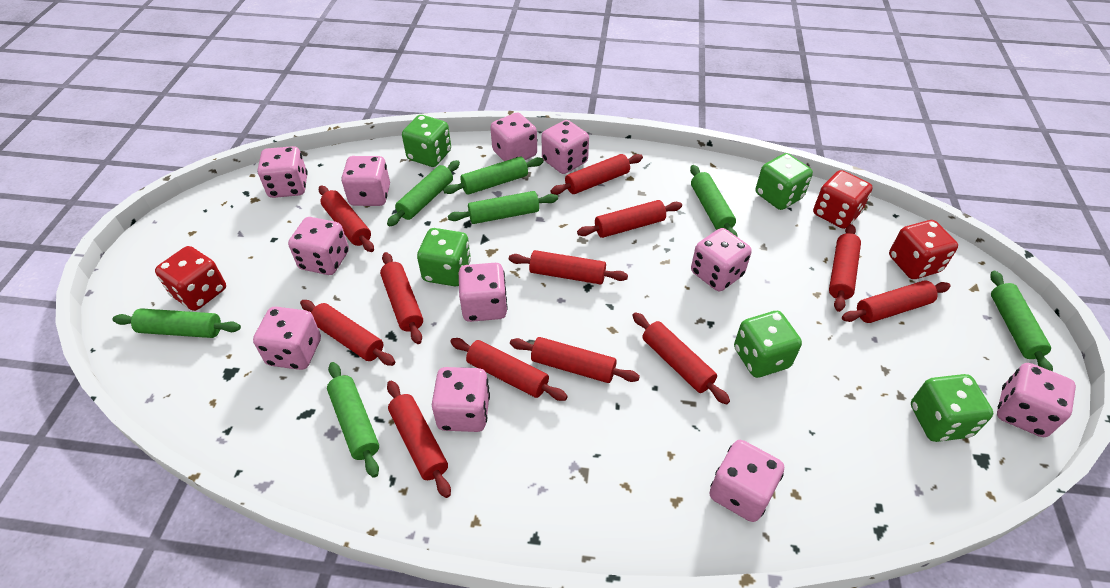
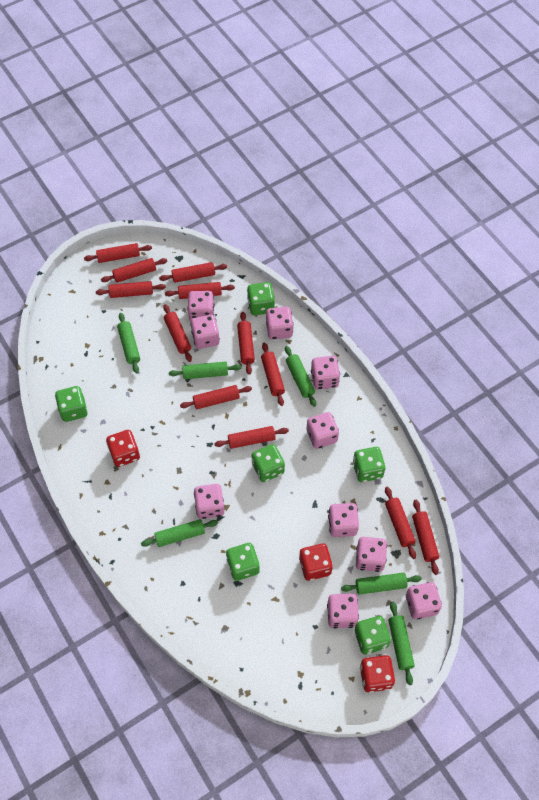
green dice: 5 -> 6
green rolling pin: 7 -> 6
pink dice: 11 -> 10

